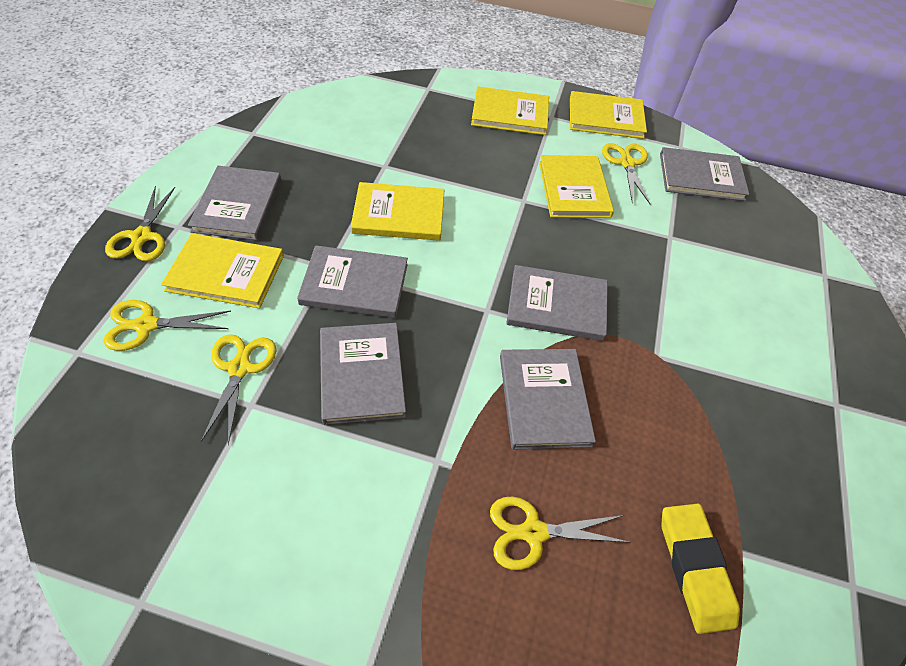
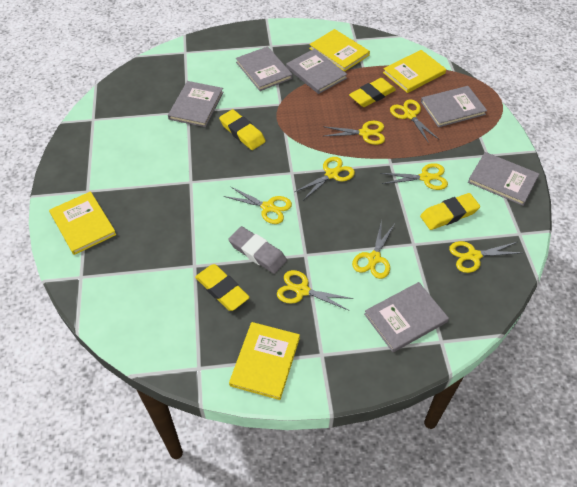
grey eraser: 0 -> 1
yellow book: 5 -> 4
yellow eraser: 1 -> 4
yellow scissors: 5 -> 8

